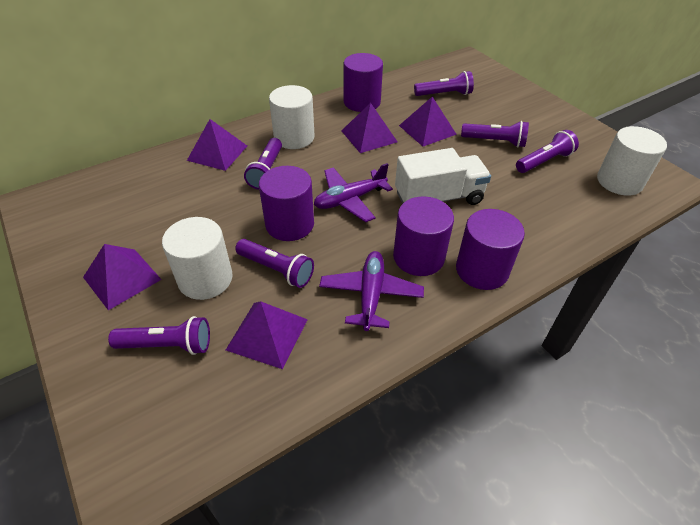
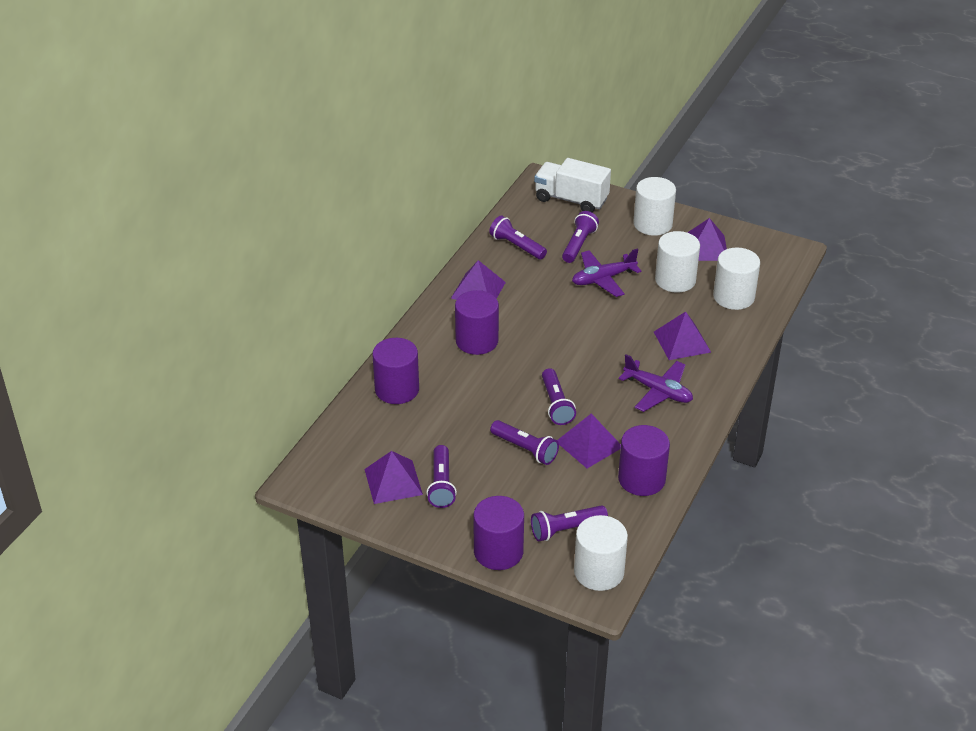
white cylinder: 3 -> 4

